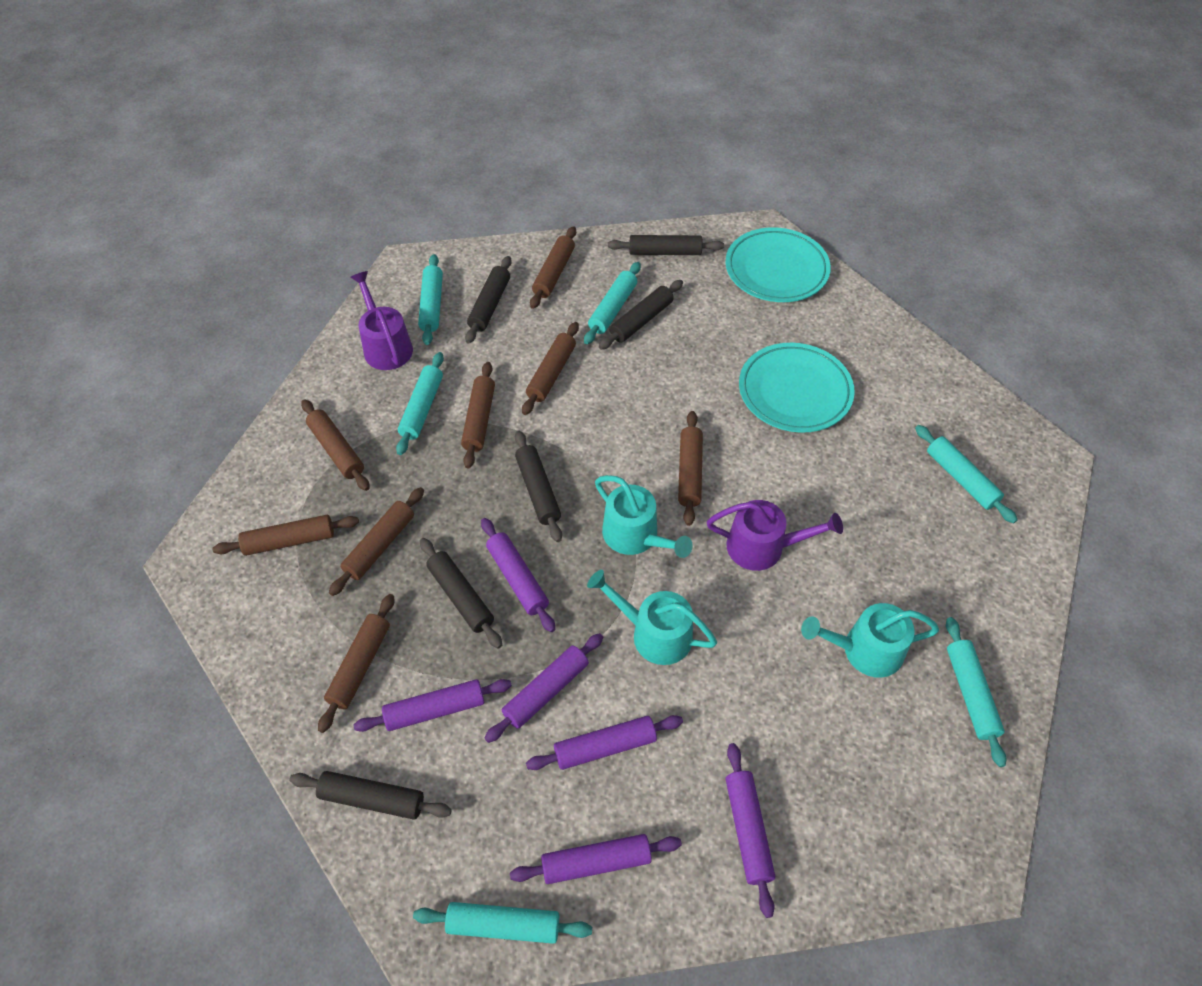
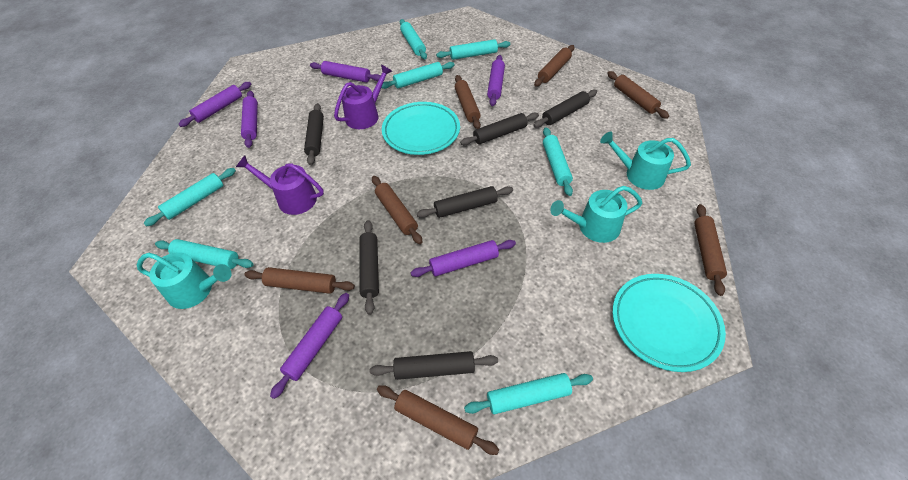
brown rolling pin: 8 -> 7
turquoise rolling pin: 6 -> 7

